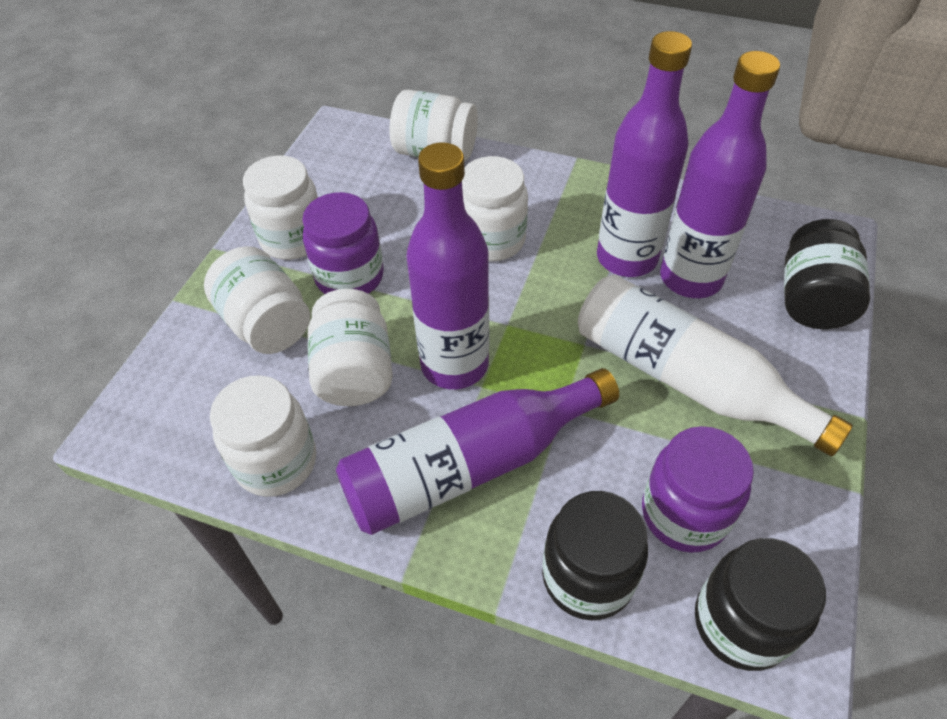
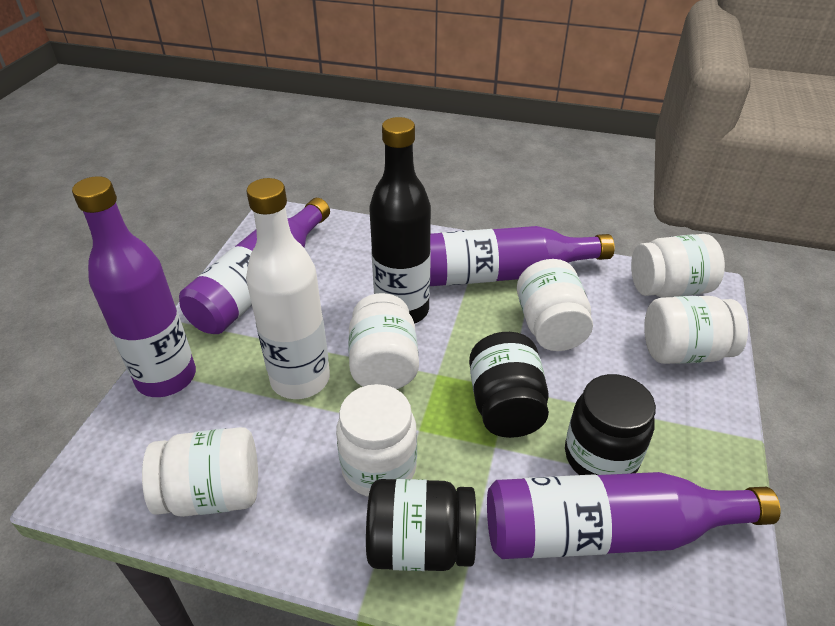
black bottle: 0 -> 1
purple jar: 2 -> 0

